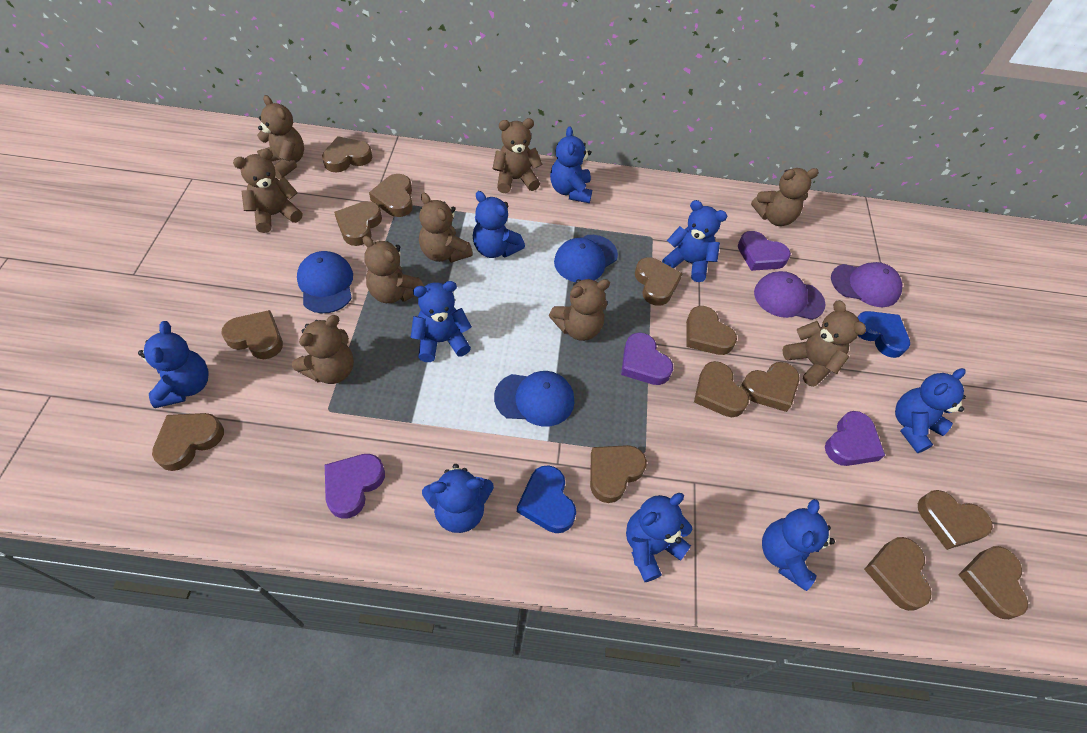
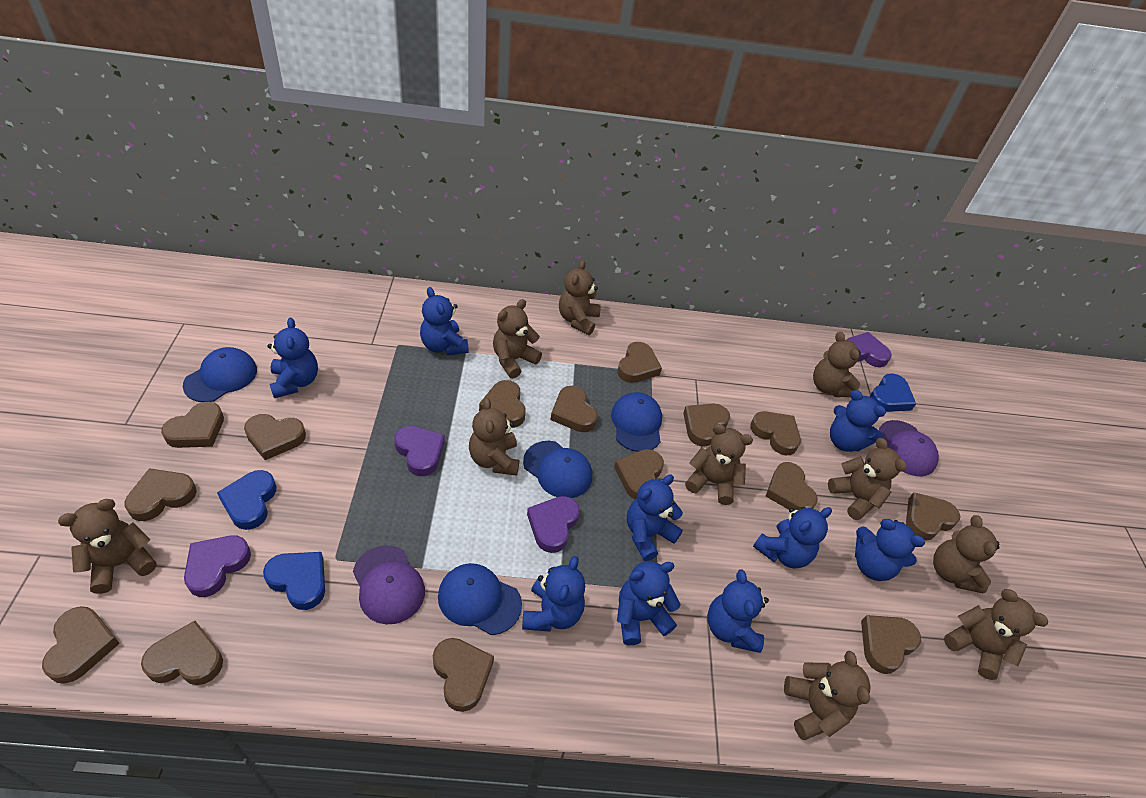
blue cap: 3 -> 4
blue heart: 2 -> 3
brown heart: 13 -> 15
brown teddy bear: 9 -> 10

